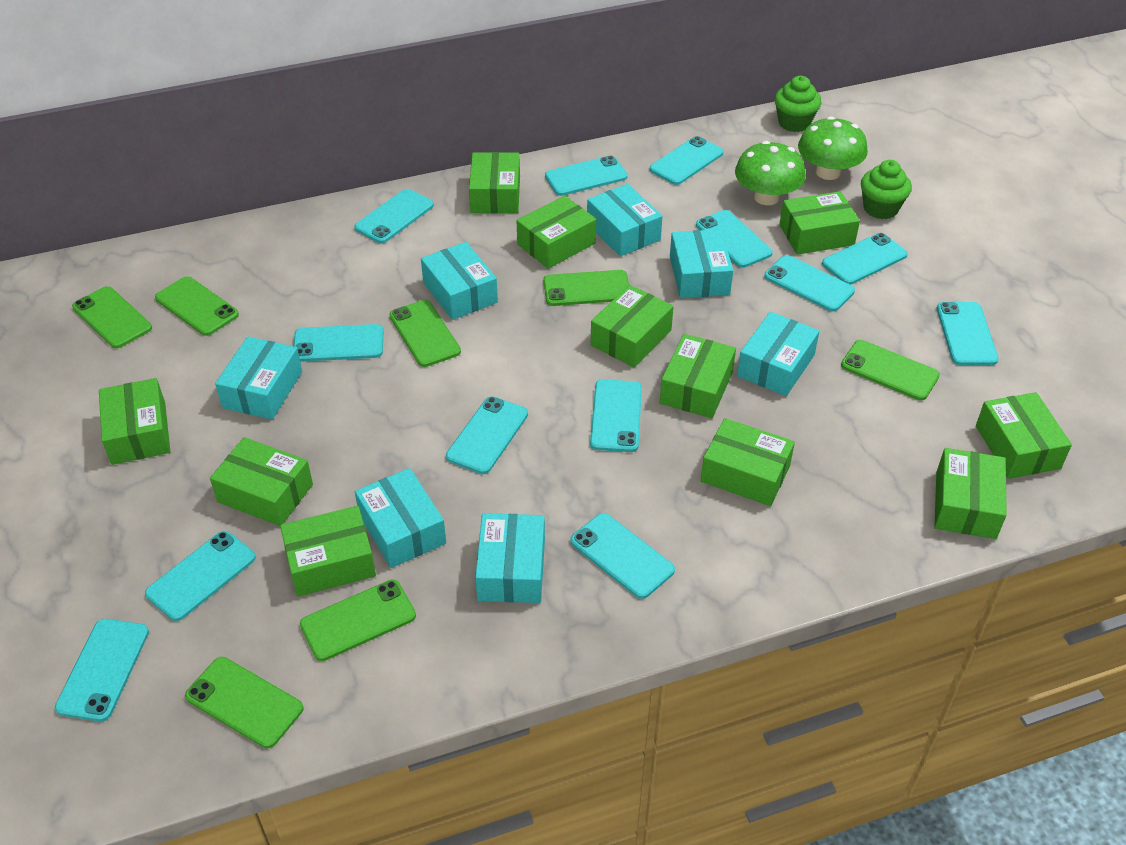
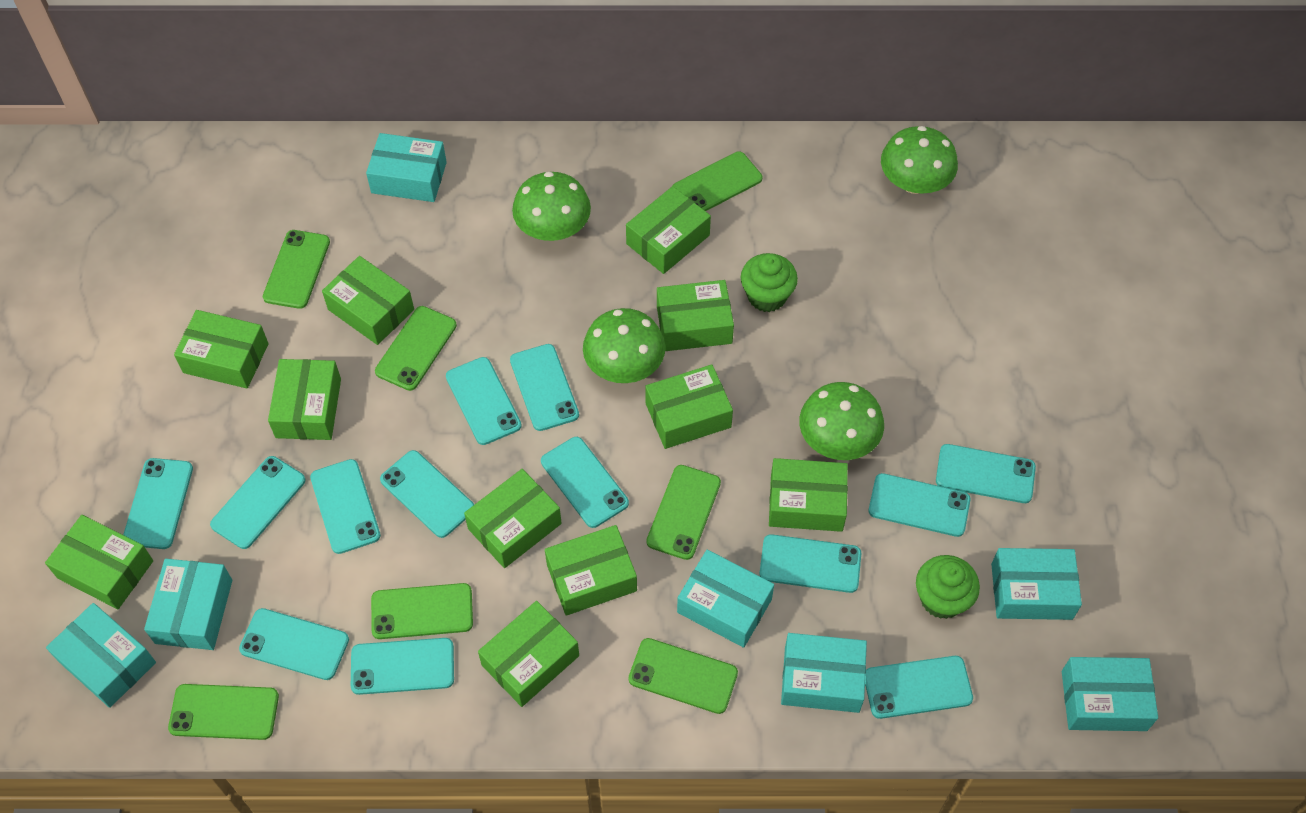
green mushroom: 2 -> 4

